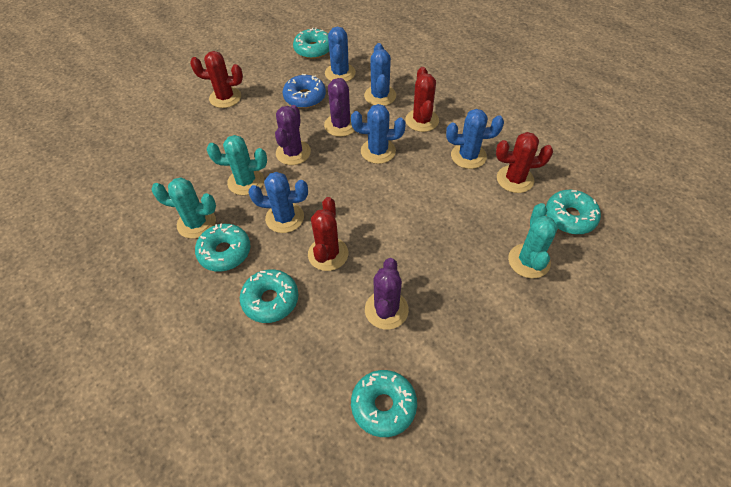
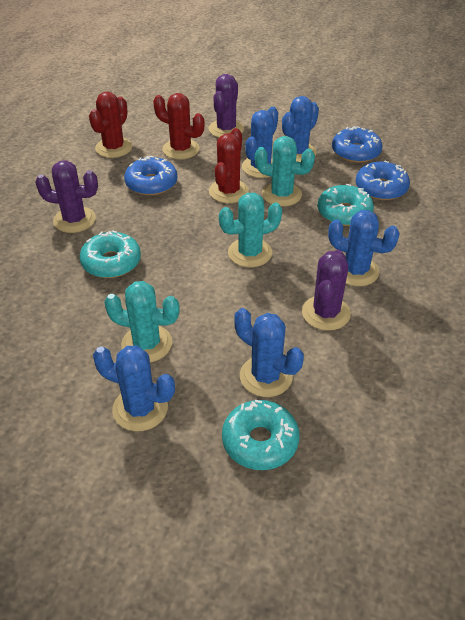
blue donut: 1 -> 3
red cactus: 4 -> 3
turquoise donut: 5 -> 3

